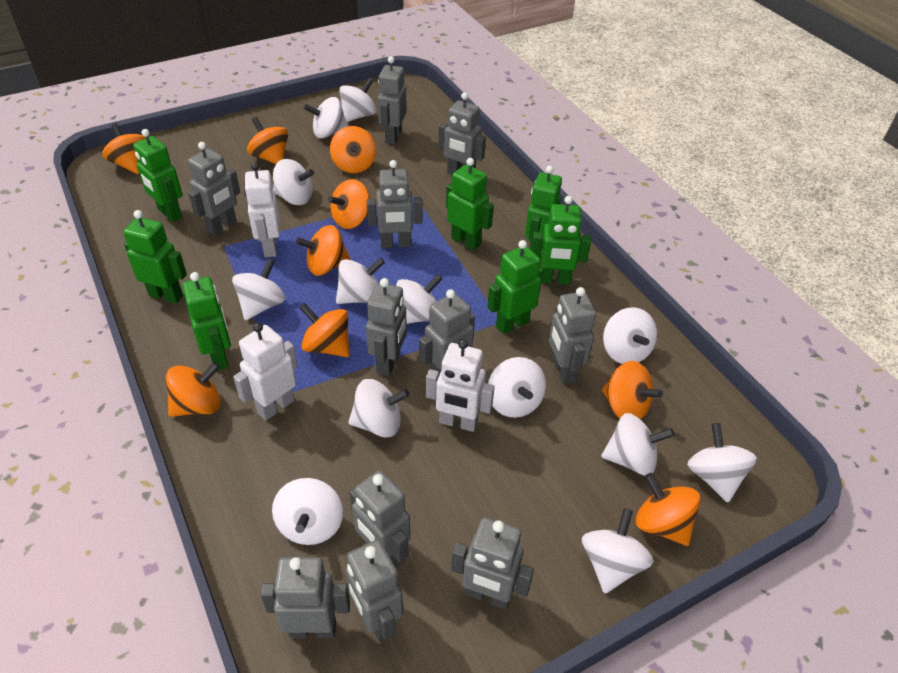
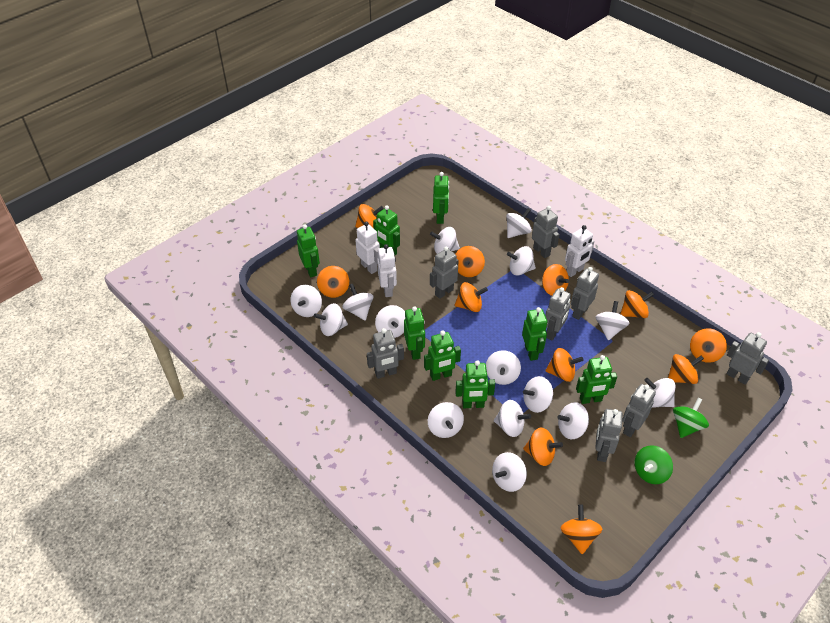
green robot: 7 -> 8
green spinning top: 0 -> 2
grey robot: 11 -> 8
orange spinning top: 9 -> 11
white spinning top: 13 -> 15

